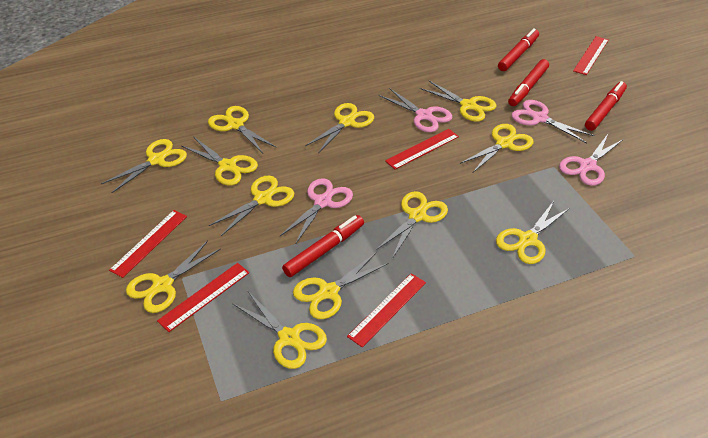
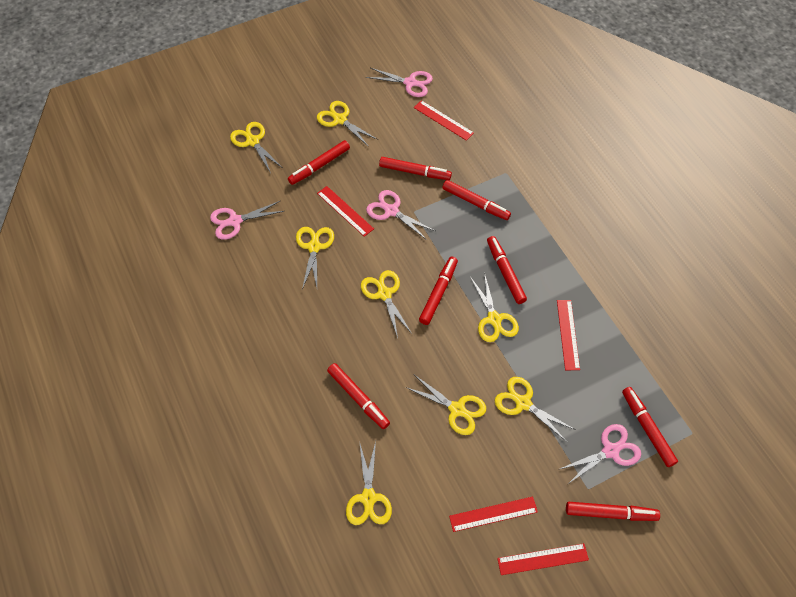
red marker: 4 -> 8
yellow scissors: 12 -> 8

